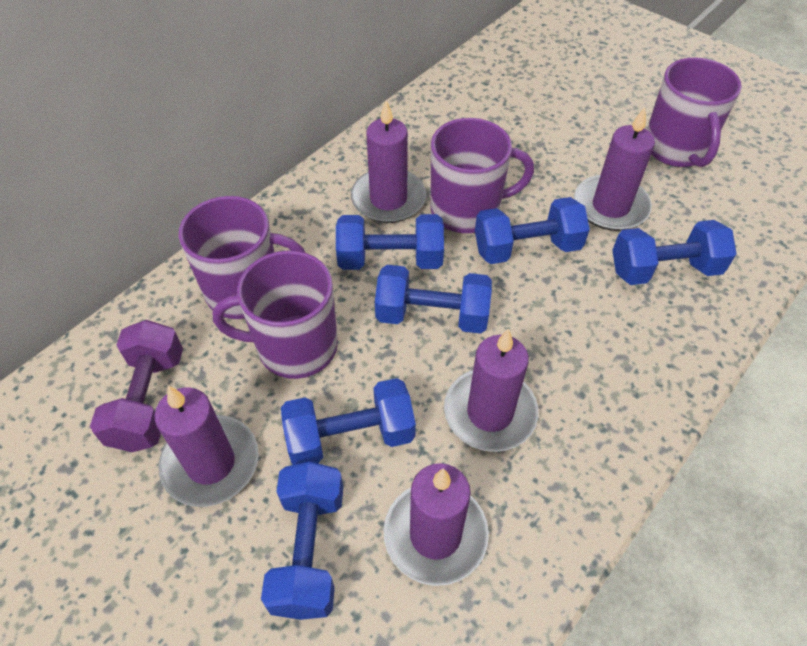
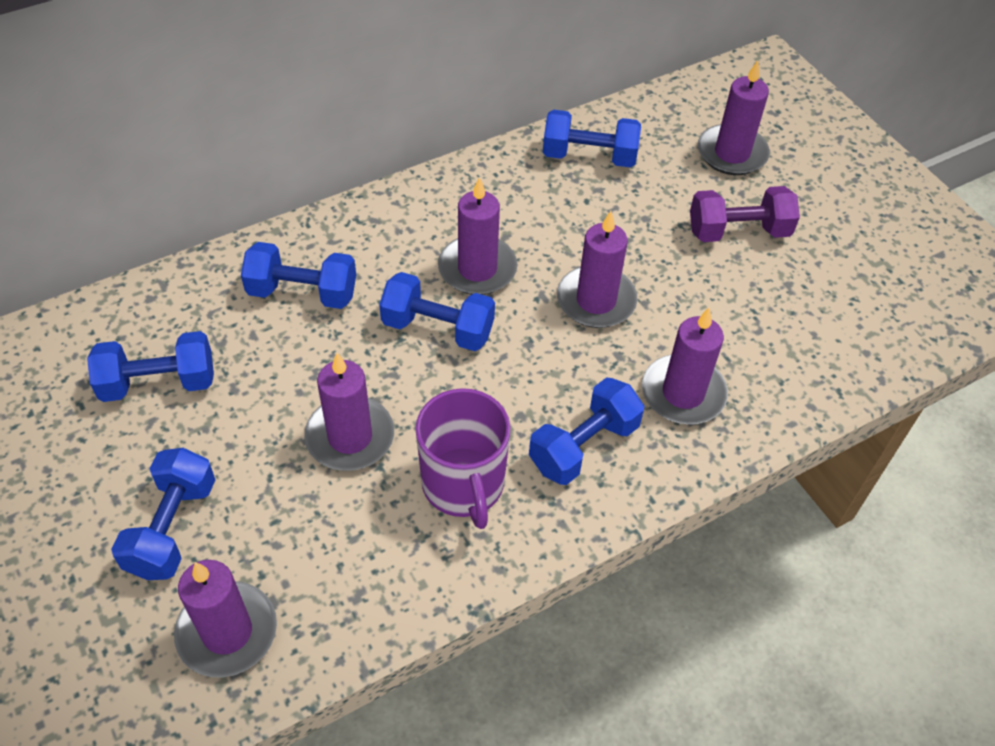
purple candle: 5 -> 6
purple mug: 4 -> 1

